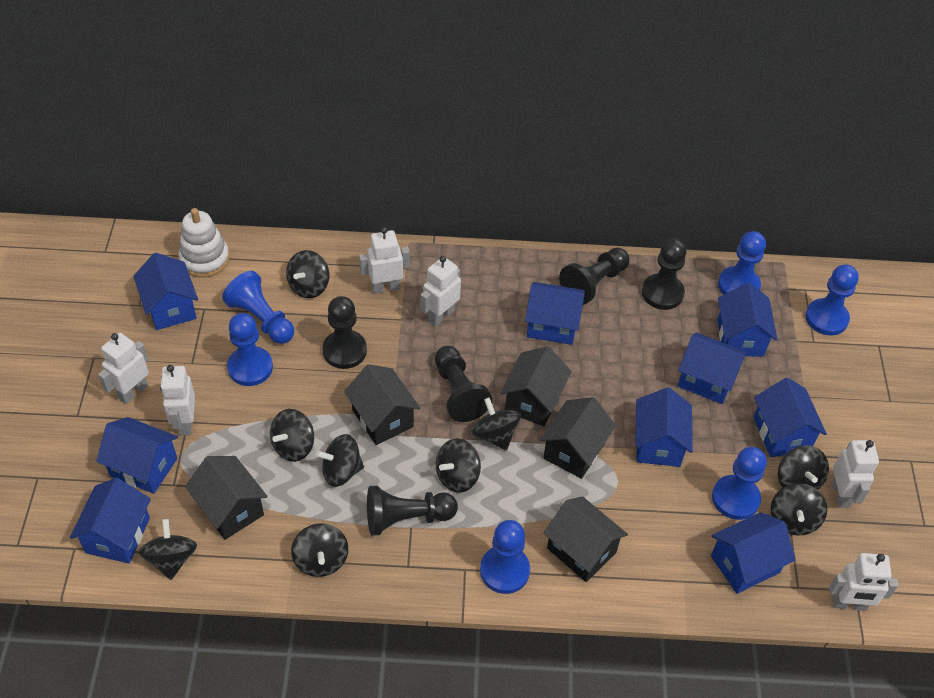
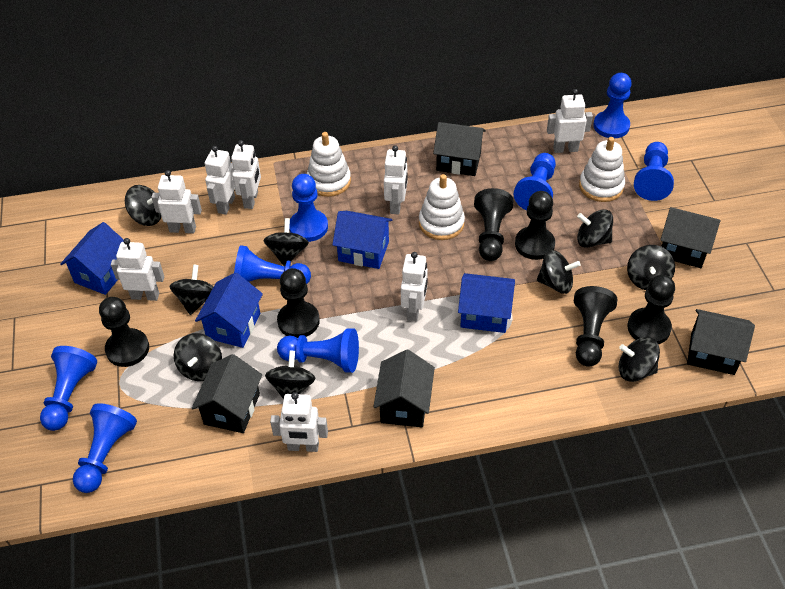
black pawn: 5 -> 6
blue house: 9 -> 4
blue pawn: 6 -> 8
white robot: 6 -> 8
white stacking toy: 1 -> 3

